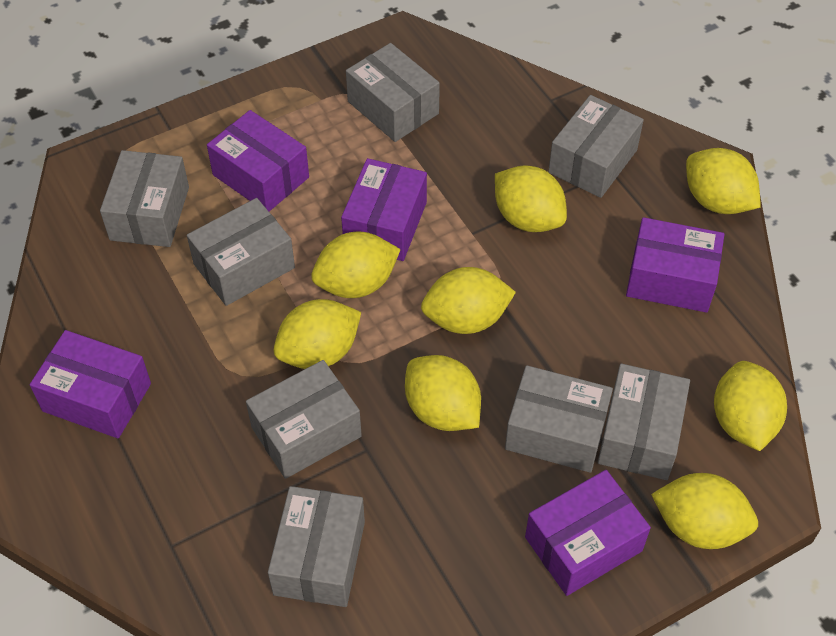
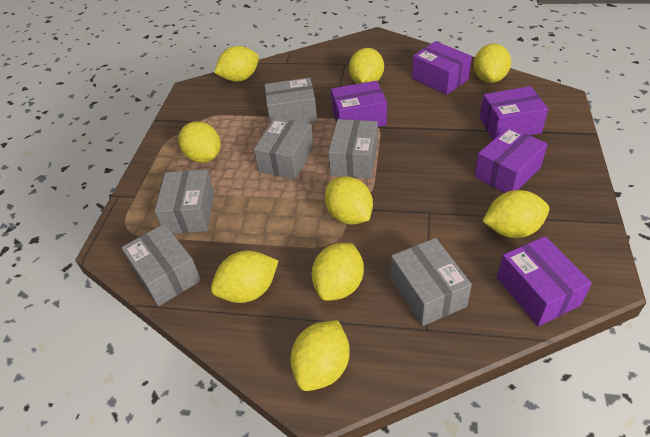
grey box: 8 -> 6
yellow lemon: 8 -> 9

